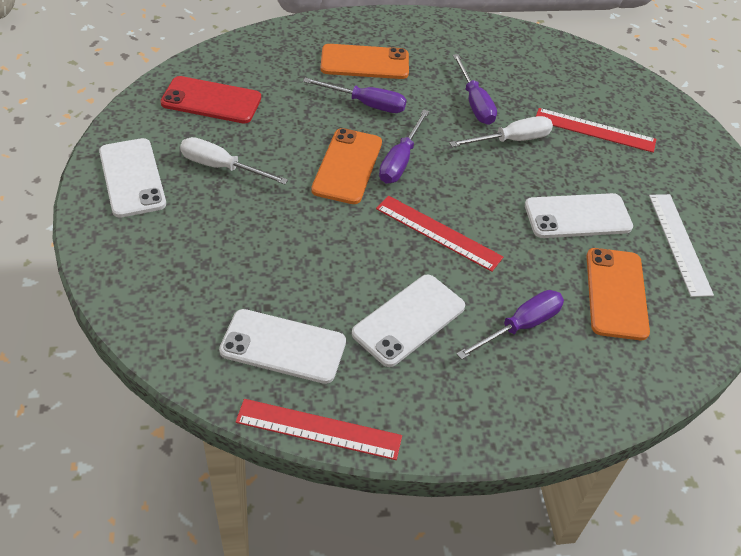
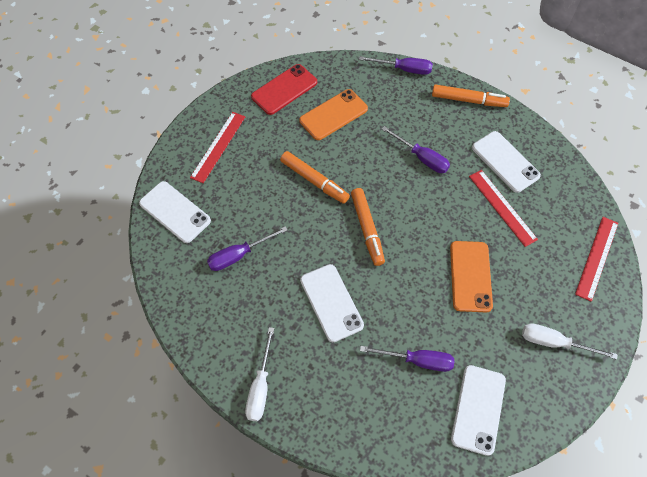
orange marker: 0 -> 3
orange phone: 3 -> 2
white ruler: 1 -> 0

